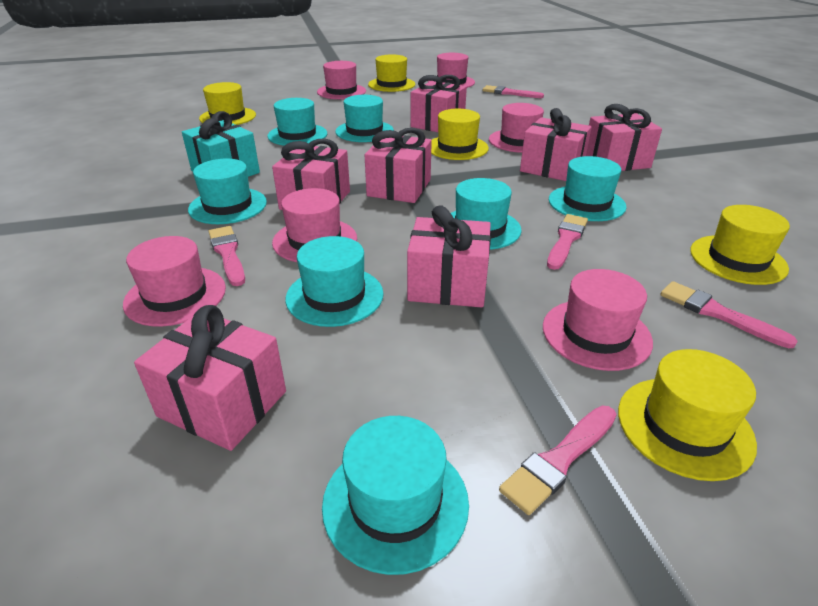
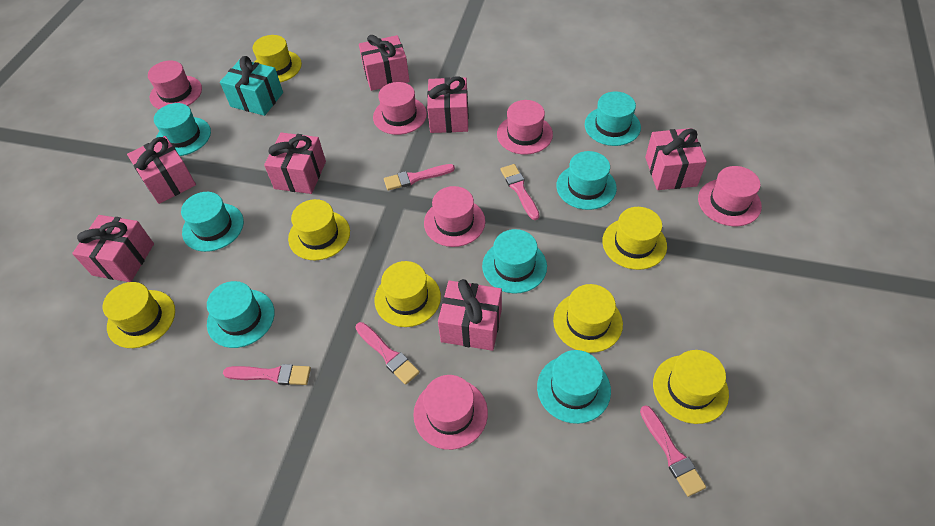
yellow hat: 5 -> 7

